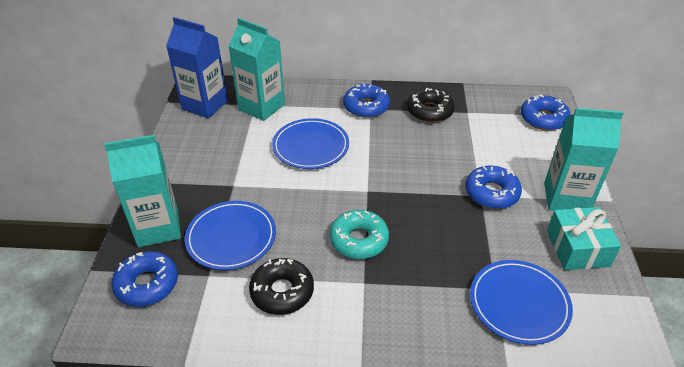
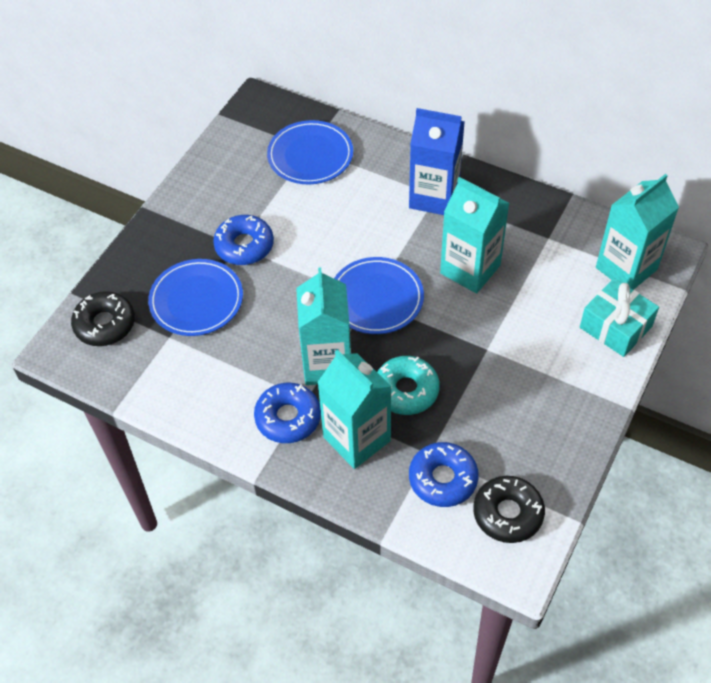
blue donut: 4 -> 3
turquoise carton: 3 -> 4

